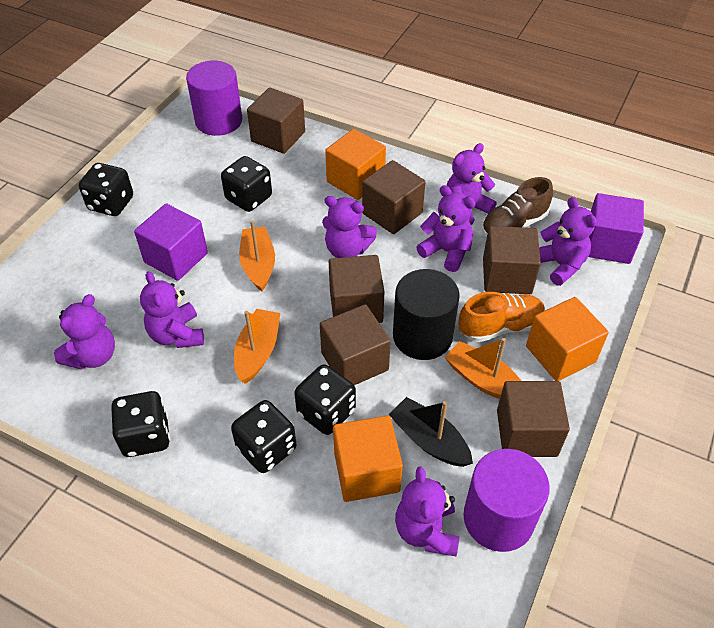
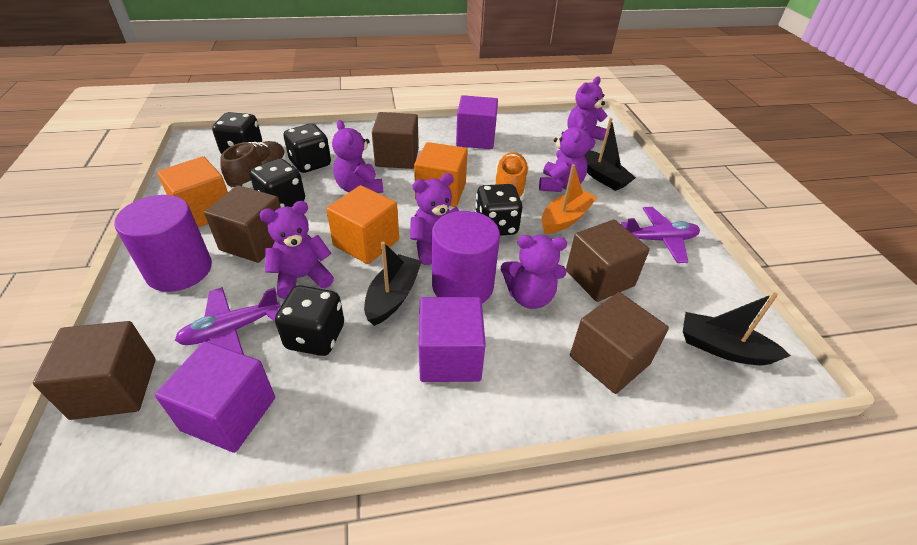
black boat: 1 -> 3
black cylinder: 1 -> 0
brown cube: 6 -> 5
orange boat: 3 -> 1
purple cube: 2 -> 3
purple plane: 0 -> 2
purple teddy bear: 7 -> 6

